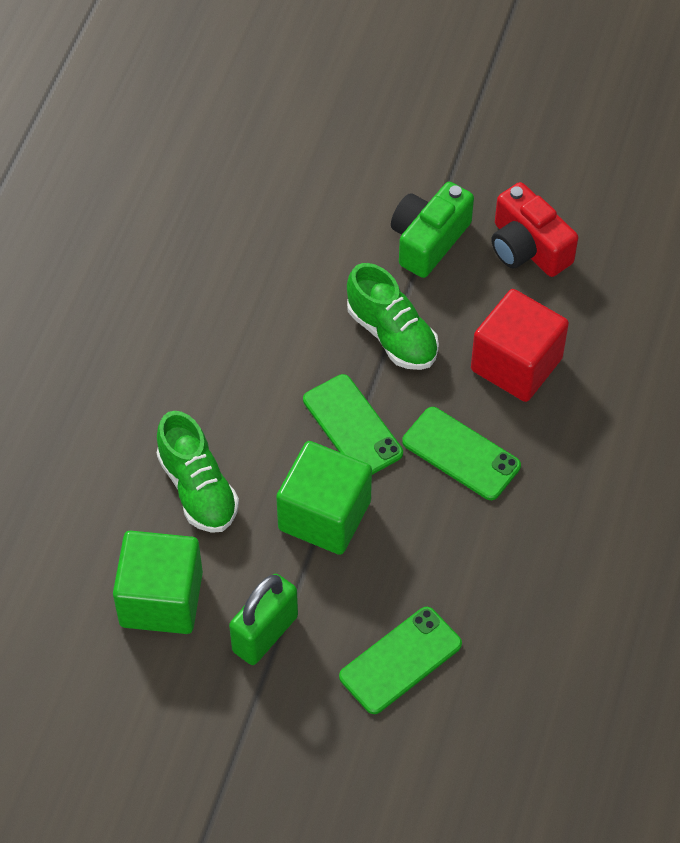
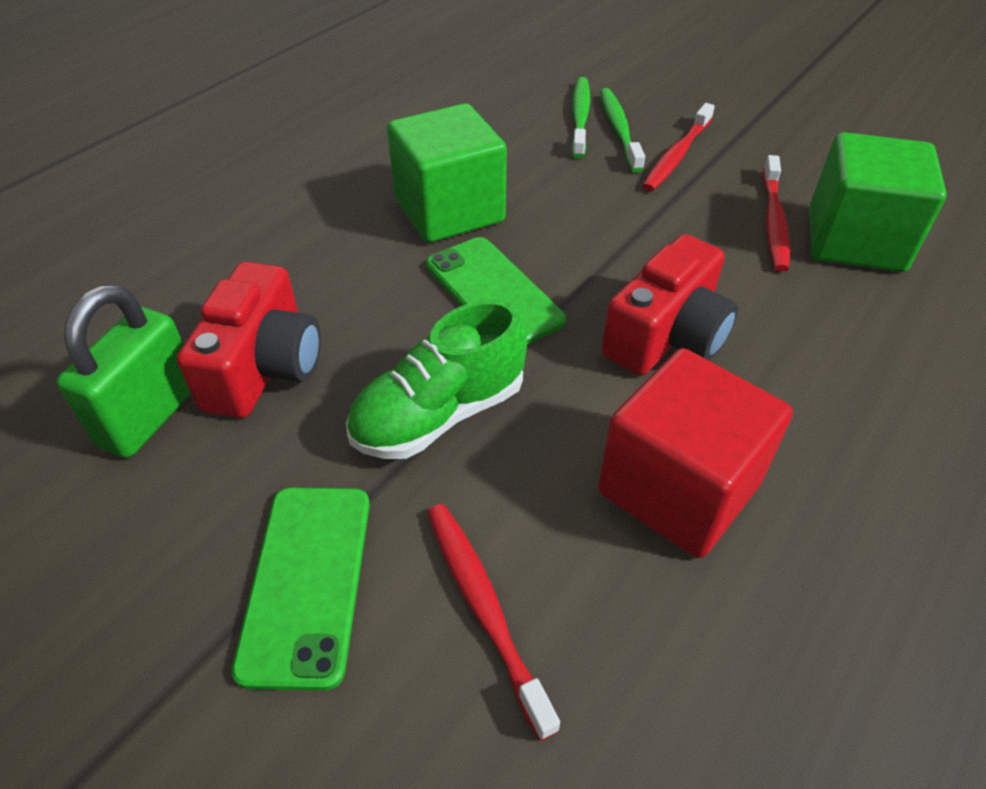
green camera: 1 -> 0
green phone: 3 -> 2
green shoe: 2 -> 1
green toothbrush: 0 -> 2
red camera: 1 -> 2
red toothbrush: 0 -> 3

